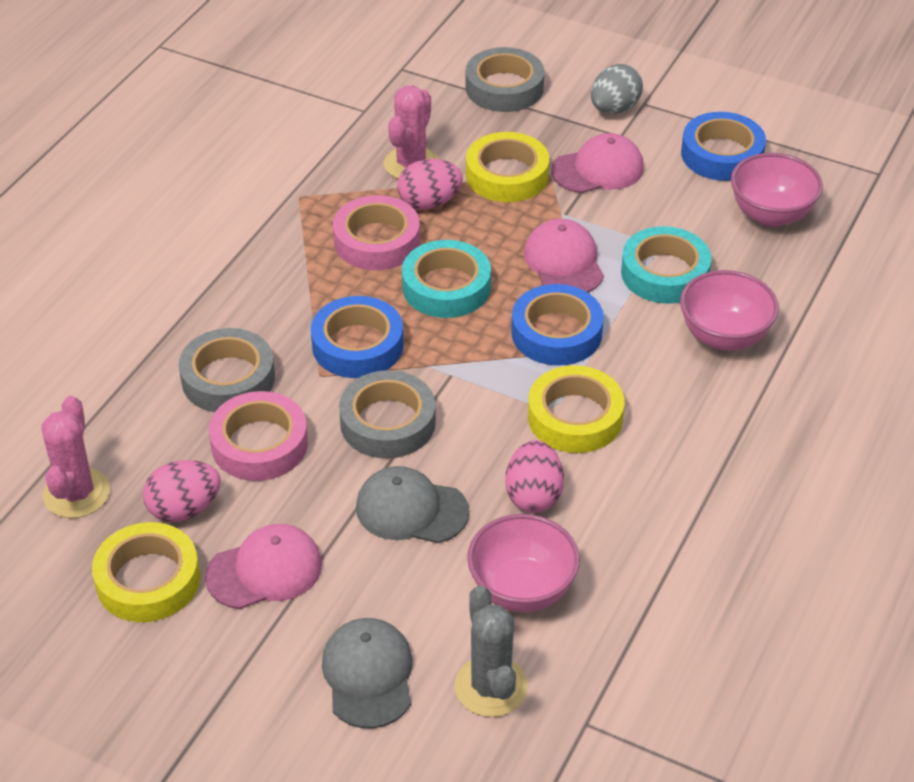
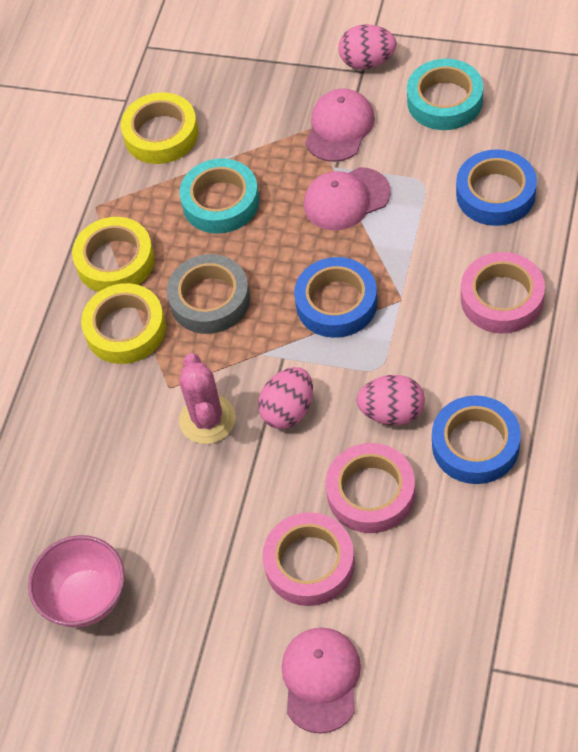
grey cactus: 1 -> 0
grey cap: 2 -> 0
grey egg: 1 -> 0
grey tape: 3 -> 1
pink bowl: 3 -> 1
pink cactus: 2 -> 1
pink tape: 2 -> 3

